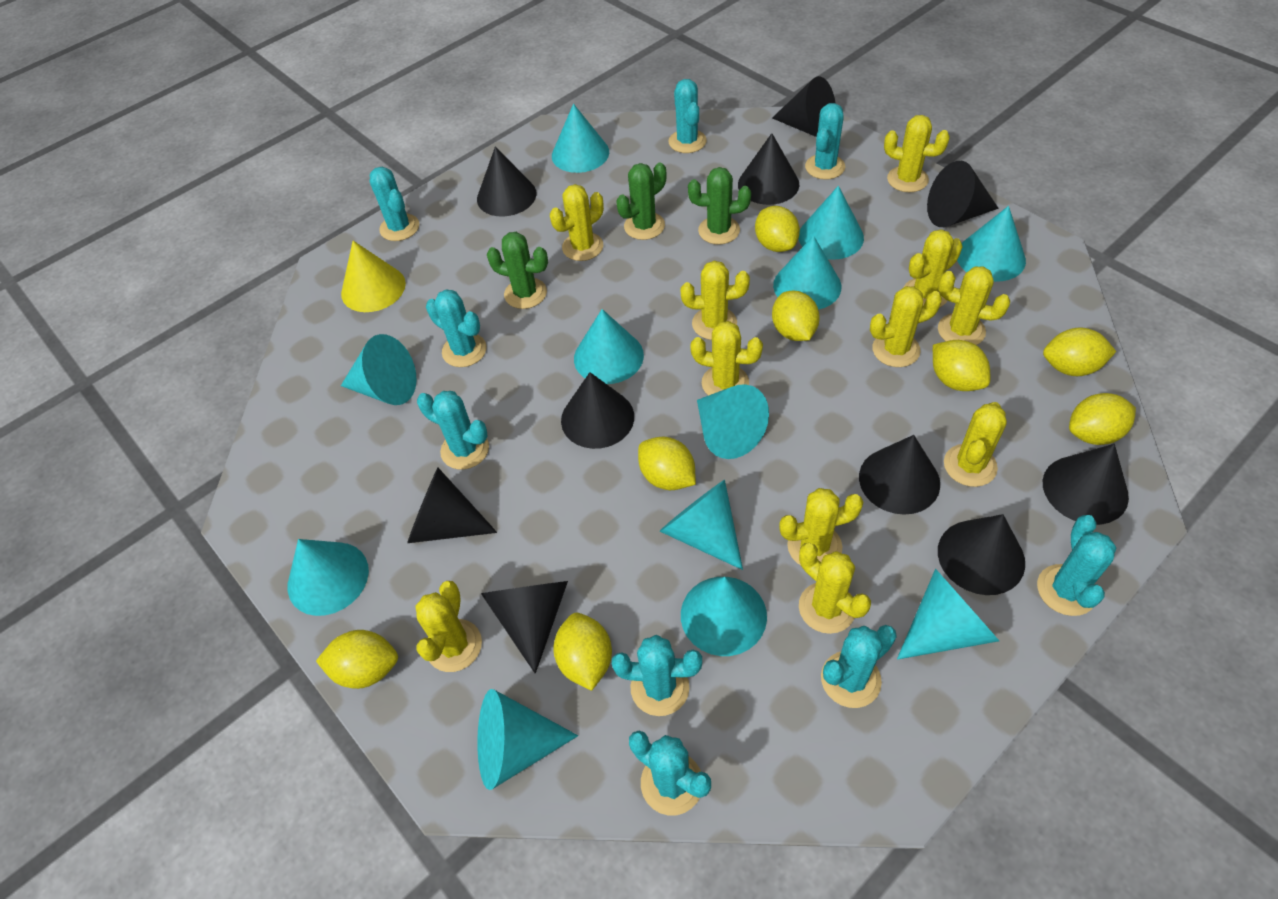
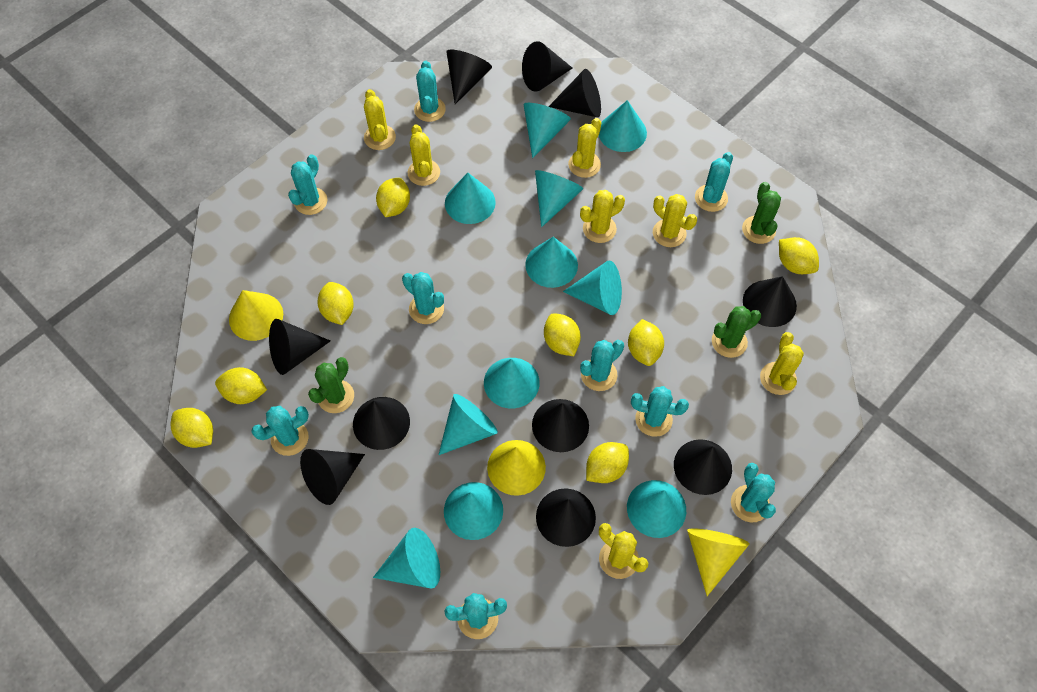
turquoise cone: 12 -> 11
yellow cactus: 11 -> 7
yellow cone: 1 -> 3

